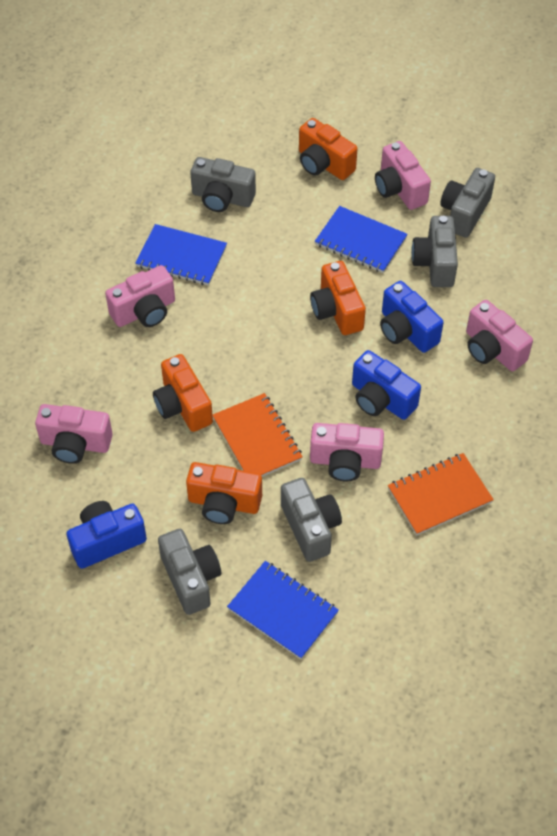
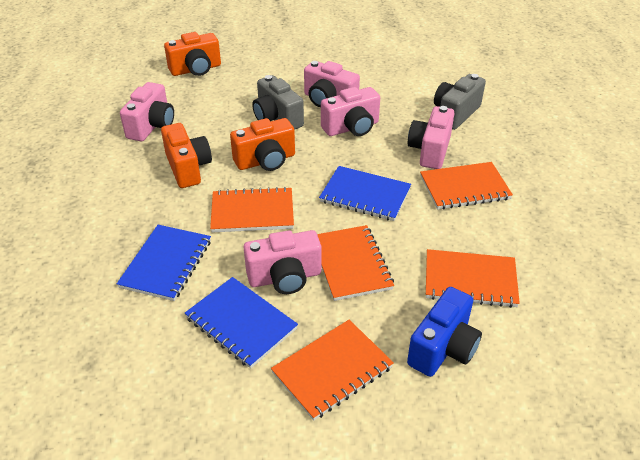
blue camera: 3 -> 1
grey camera: 5 -> 2
orange camera: 4 -> 3
orange notebook: 2 -> 5

